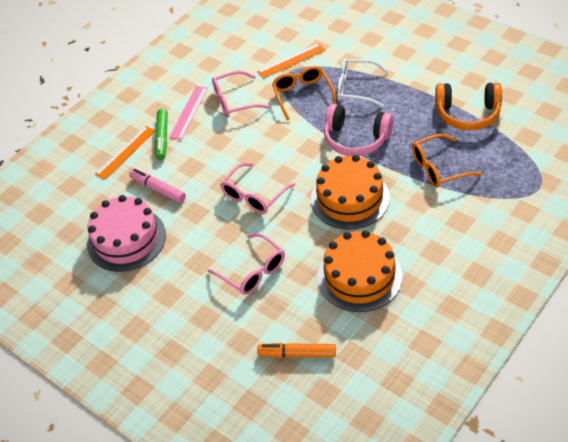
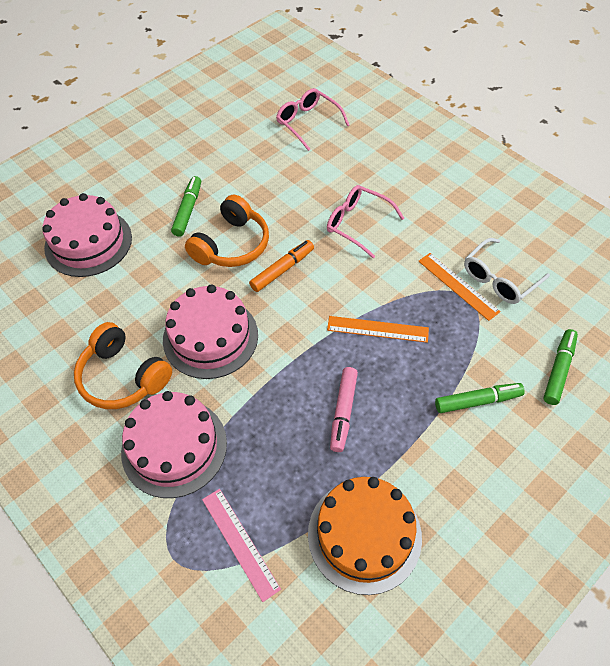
green marker: 1 -> 3
orange cake: 2 -> 1
orange glasses: 2 -> 0
orange headphones: 1 -> 2
pink cake: 1 -> 3
pink glasses: 3 -> 2
pink headphones: 1 -> 0

